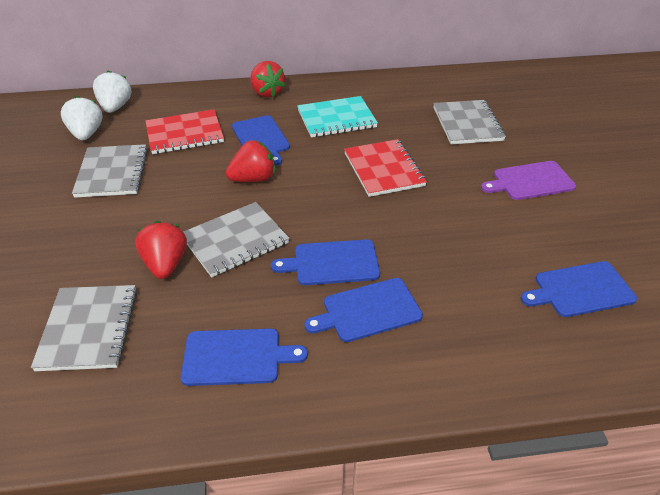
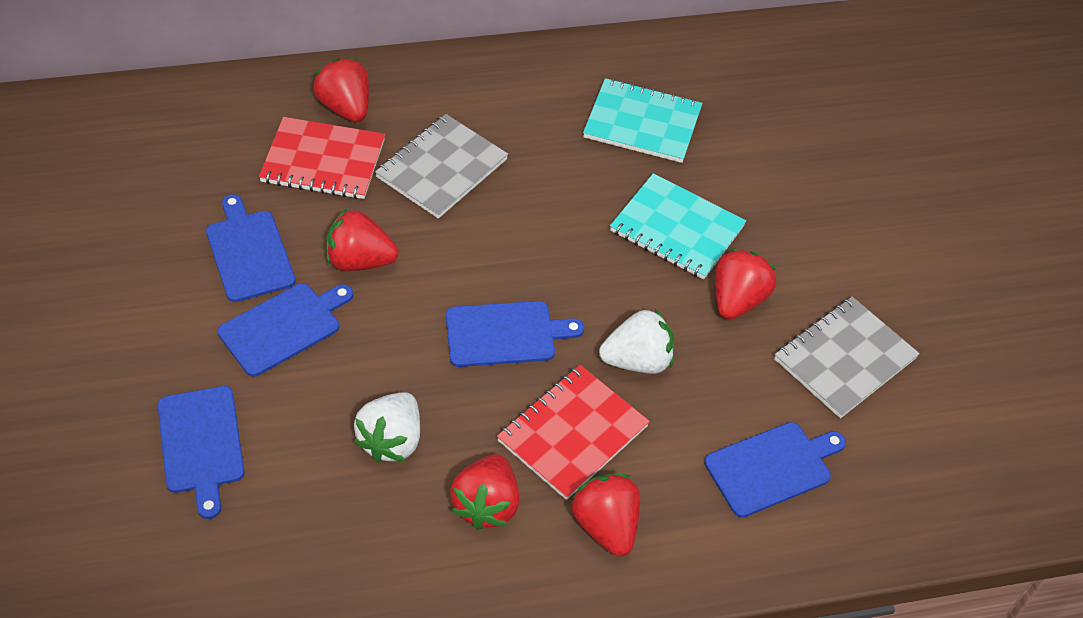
grey notebook: 4 -> 2
purple cutting board: 1 -> 0
red strawberry: 3 -> 5
turquoise notebook: 1 -> 2

